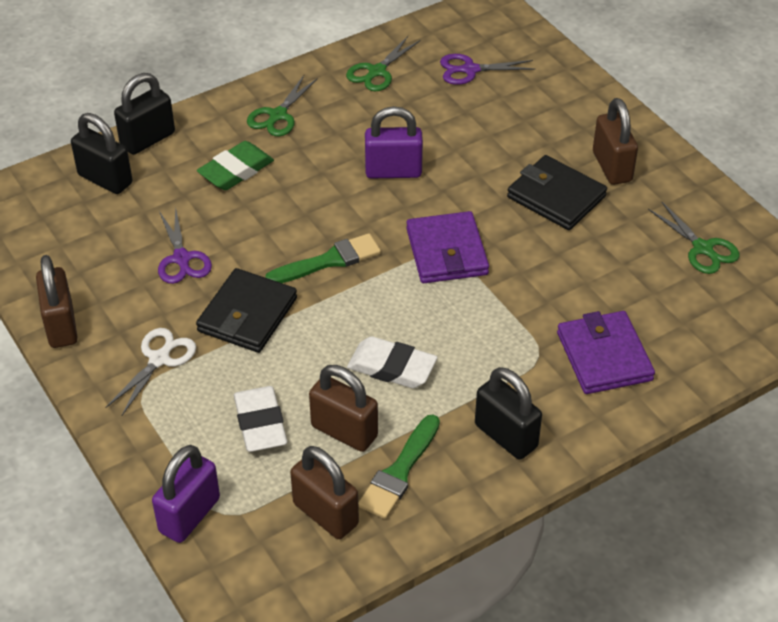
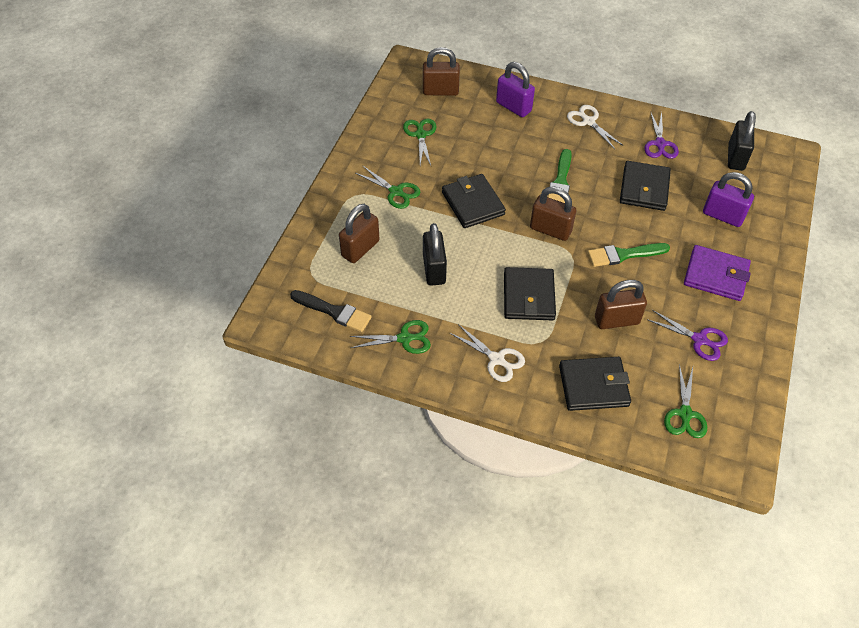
black brush: 0 -> 1
black padlock: 3 -> 2
black wallet: 2 -> 4
green eraser: 1 -> 0
green scissors: 3 -> 4
purple wallet: 2 -> 1
white eraser: 2 -> 0
white scissors: 1 -> 2

